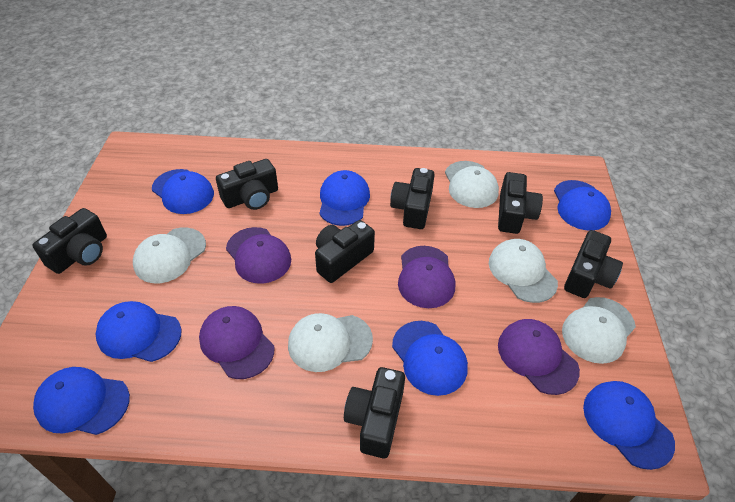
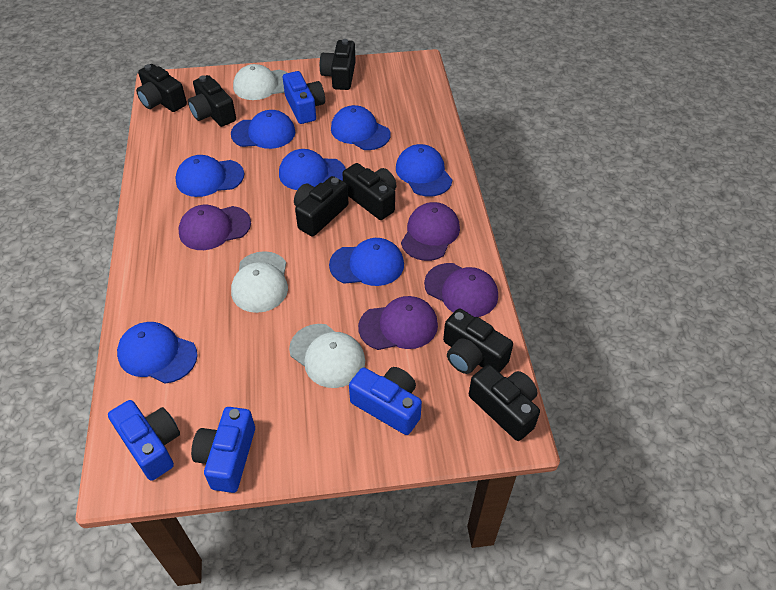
blue camera: 0 -> 4
white cap: 5 -> 3

